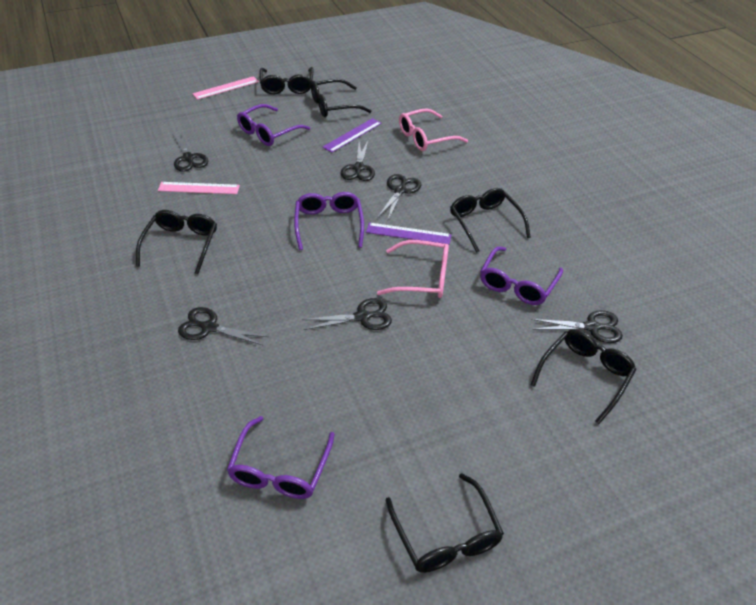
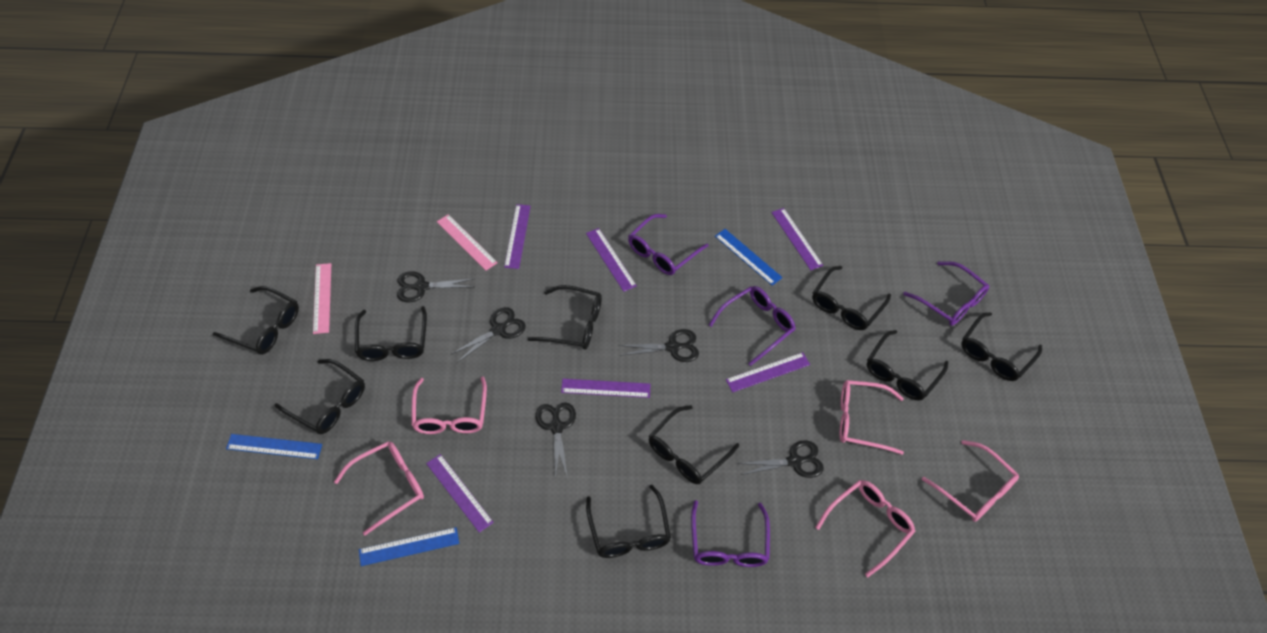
black glasses: 6 -> 9
black scissors: 6 -> 5
blue ruler: 0 -> 3
pink glasses: 2 -> 5
purple ruler: 2 -> 6

